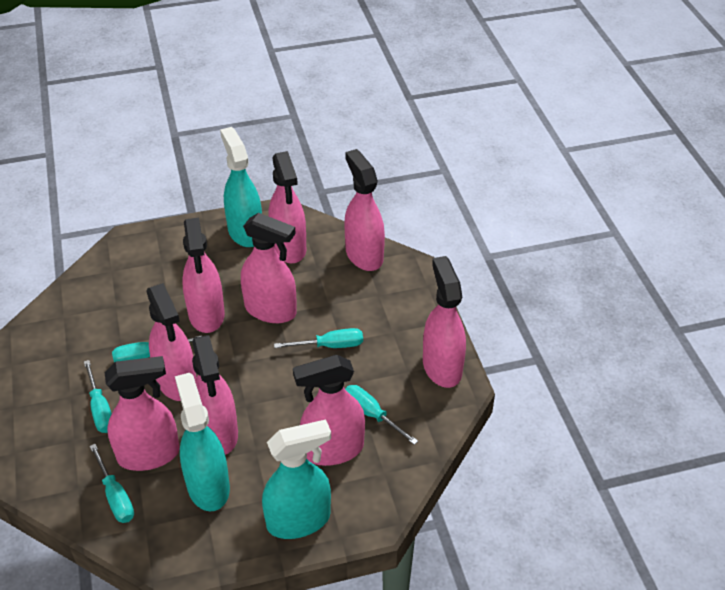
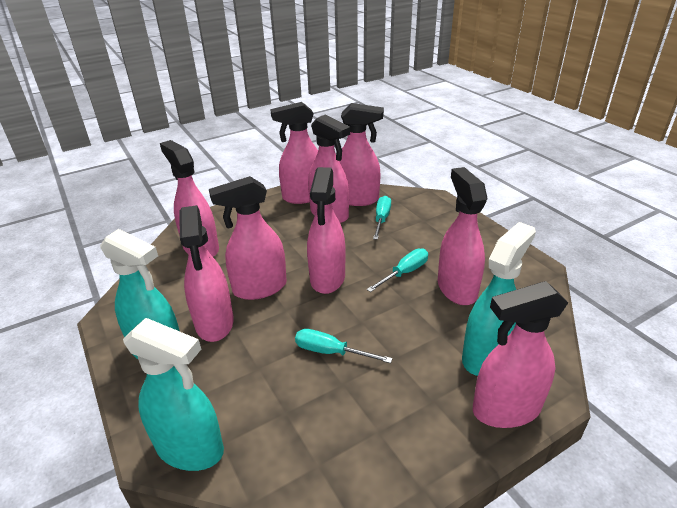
turquoise screwdriver: 5 -> 3

